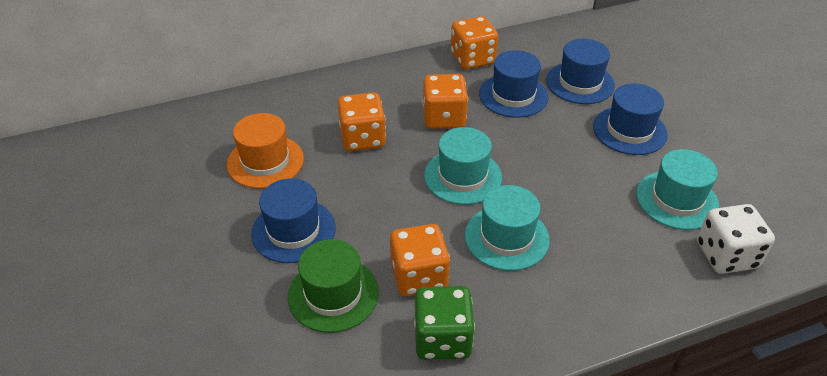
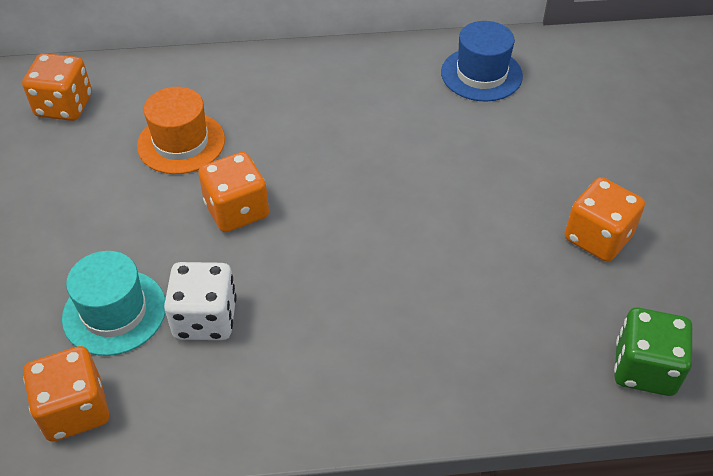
blue hat: 4 -> 1
green hat: 1 -> 0
turquoise hat: 3 -> 1

